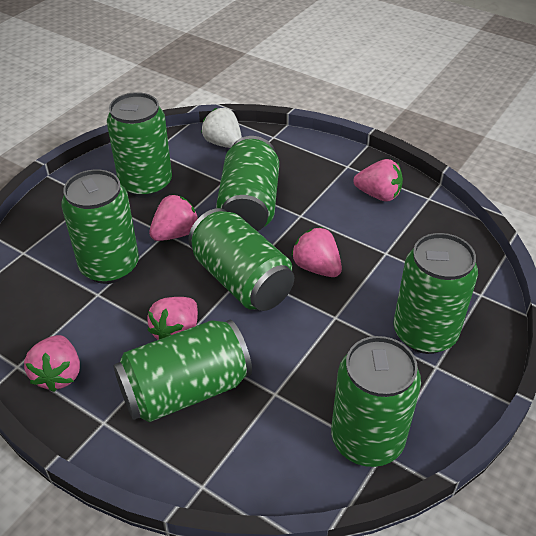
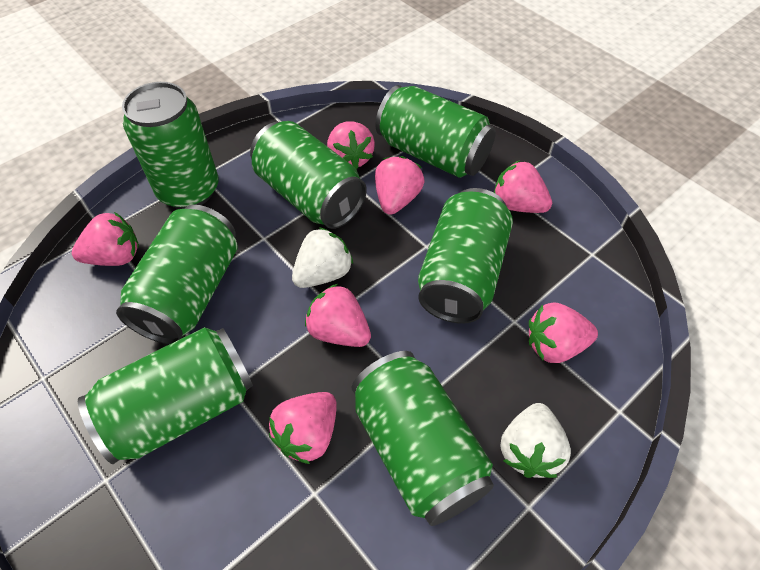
pink strawberry: 5 -> 7
white strawberry: 1 -> 2

